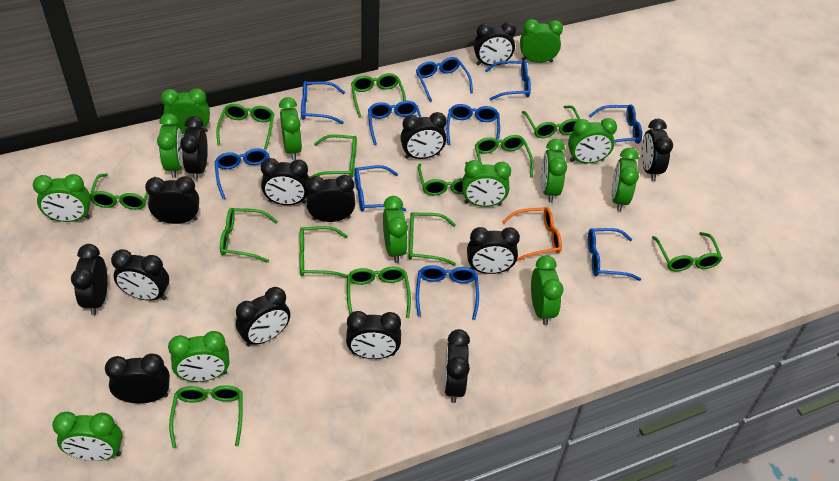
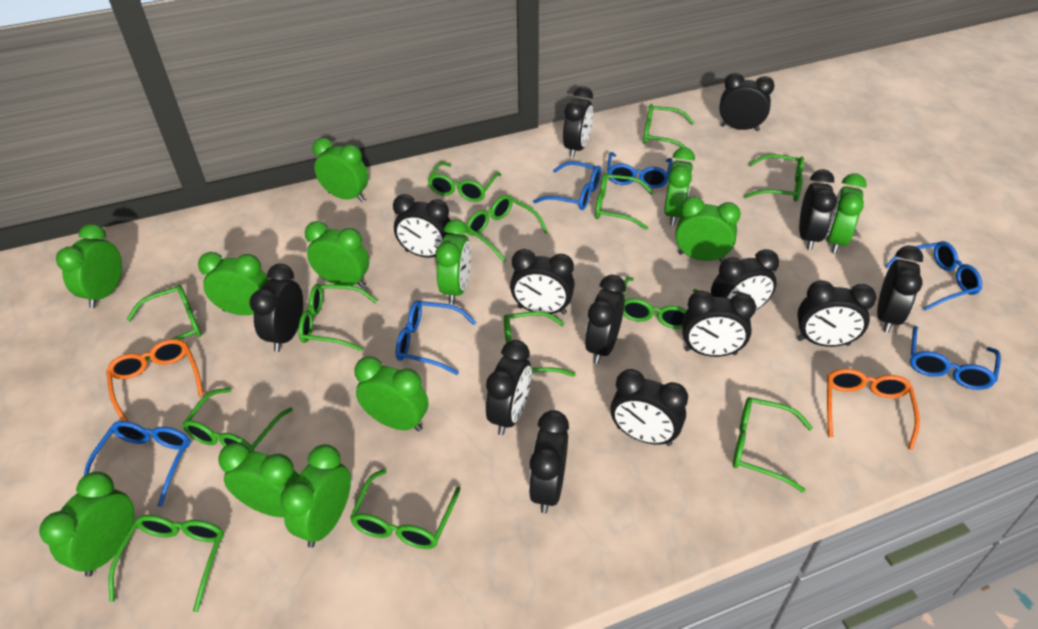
blue glasses: 10 -> 6
green clock: 13 -> 12
orange glasses: 1 -> 2

